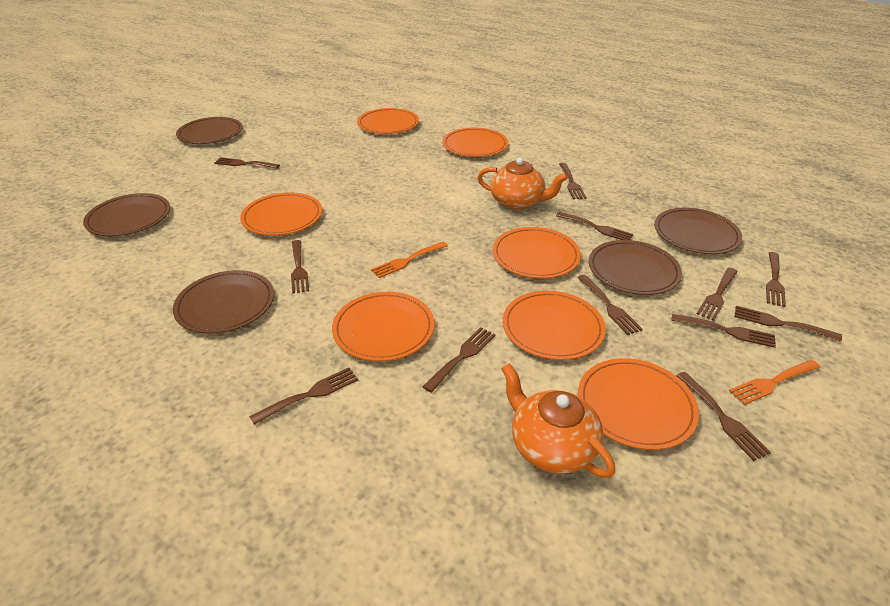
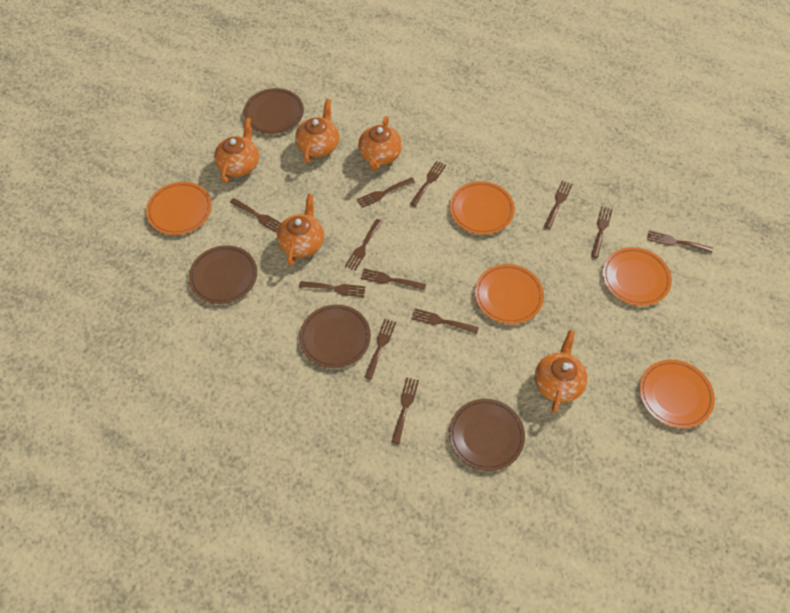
brown plate: 5 -> 4
orange fork: 2 -> 0
orange plate: 7 -> 5
orange teapot: 2 -> 5

